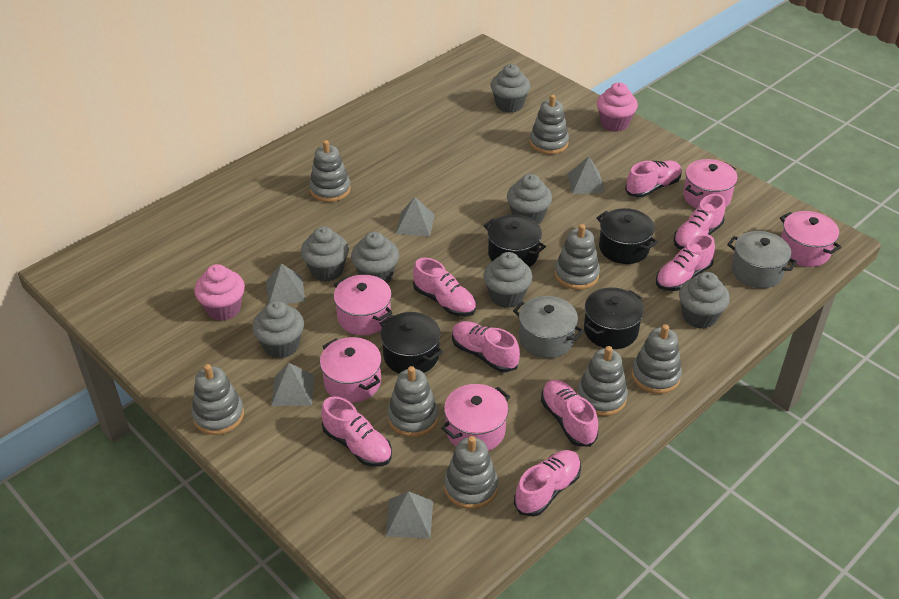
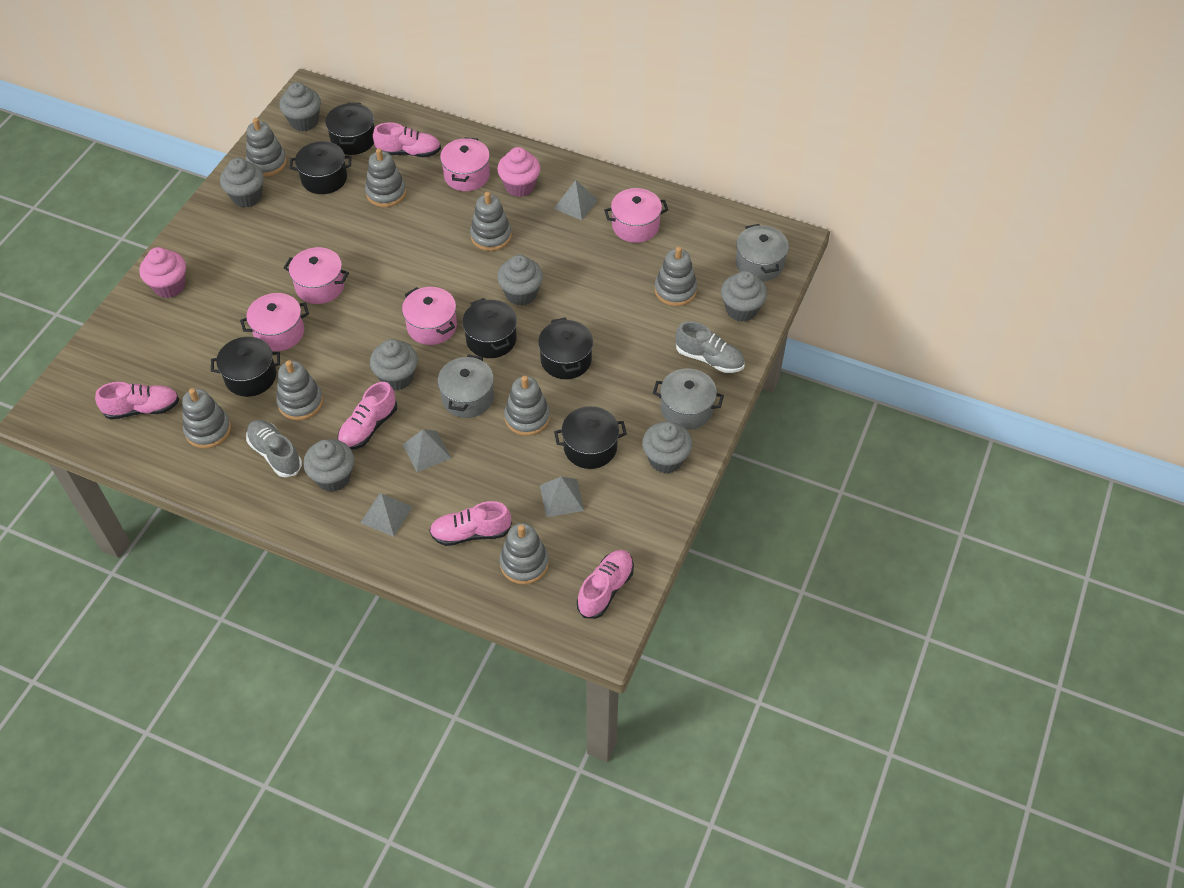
black pot: 4 -> 6
grey pot: 2 -> 3
grey pyramid: 5 -> 4
grey shoe: 0 -> 2
pink shoe: 8 -> 5

